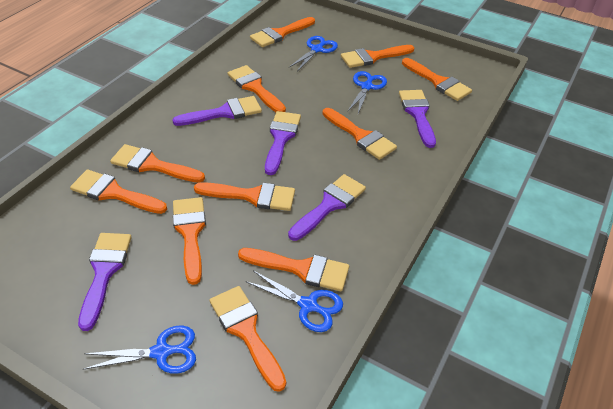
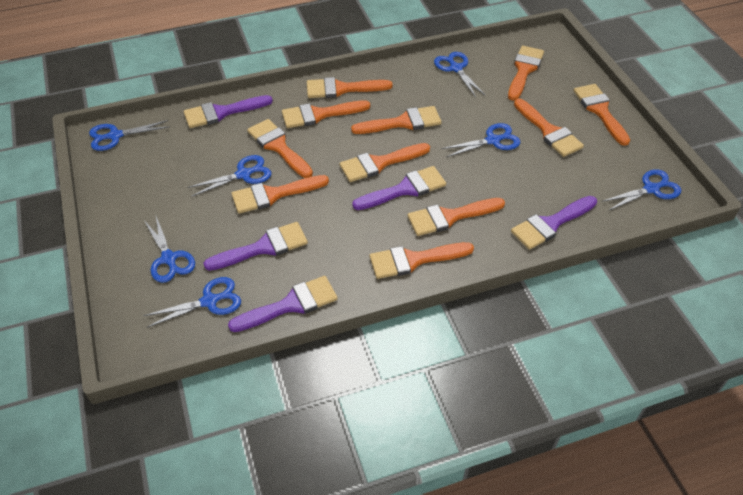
blue scissors: 4 -> 7

